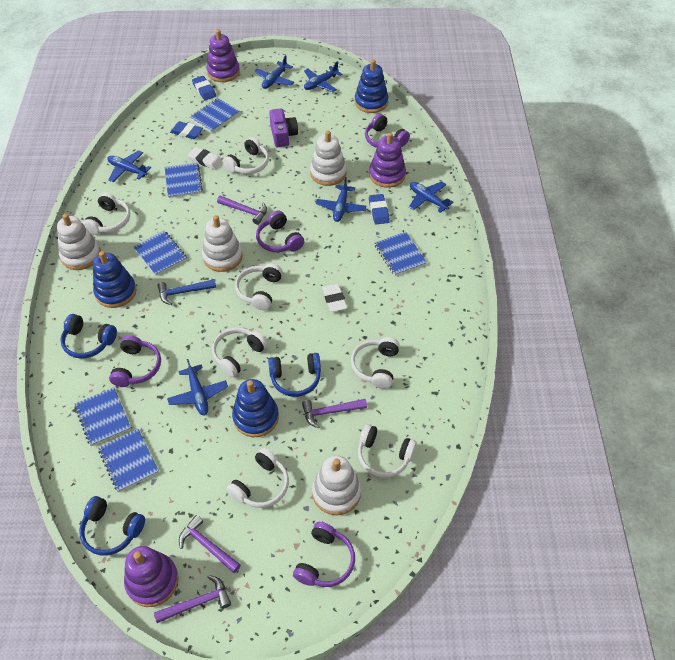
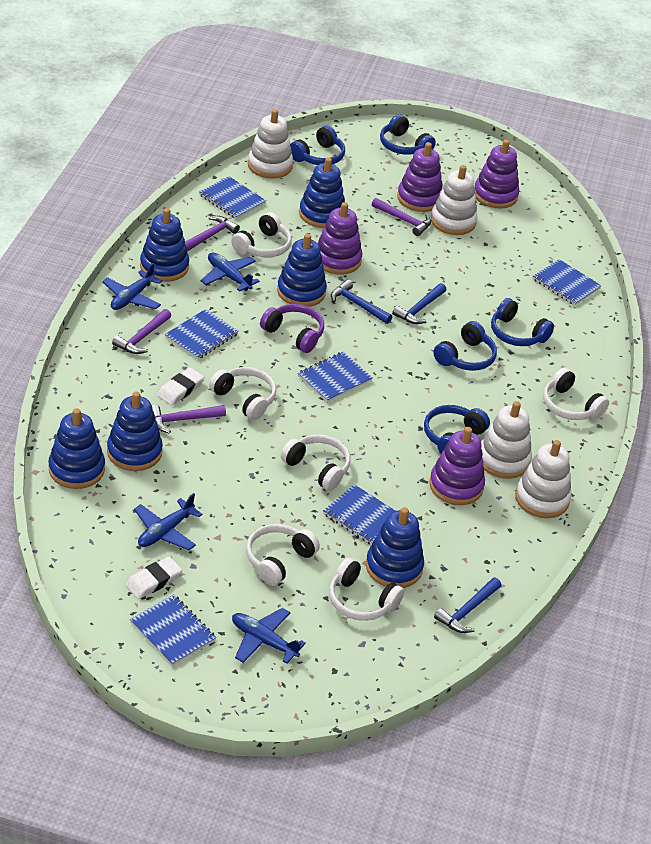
blue eraser: 3 -> 0
blue hammer: 1 -> 3
blue headphones: 3 -> 5
blue plane: 6 -> 4
blue stacking toy: 3 -> 6
purple camera: 1 -> 0
purple headphones: 4 -> 1
purple stacking toy: 3 -> 4
white headphones: 7 -> 6

